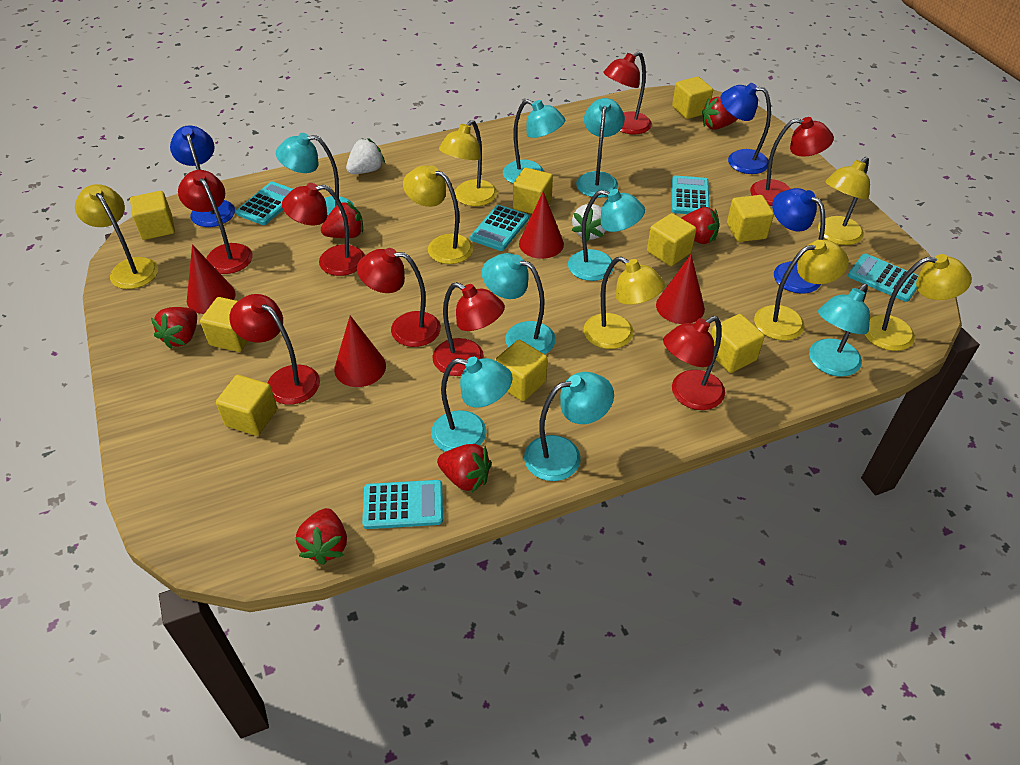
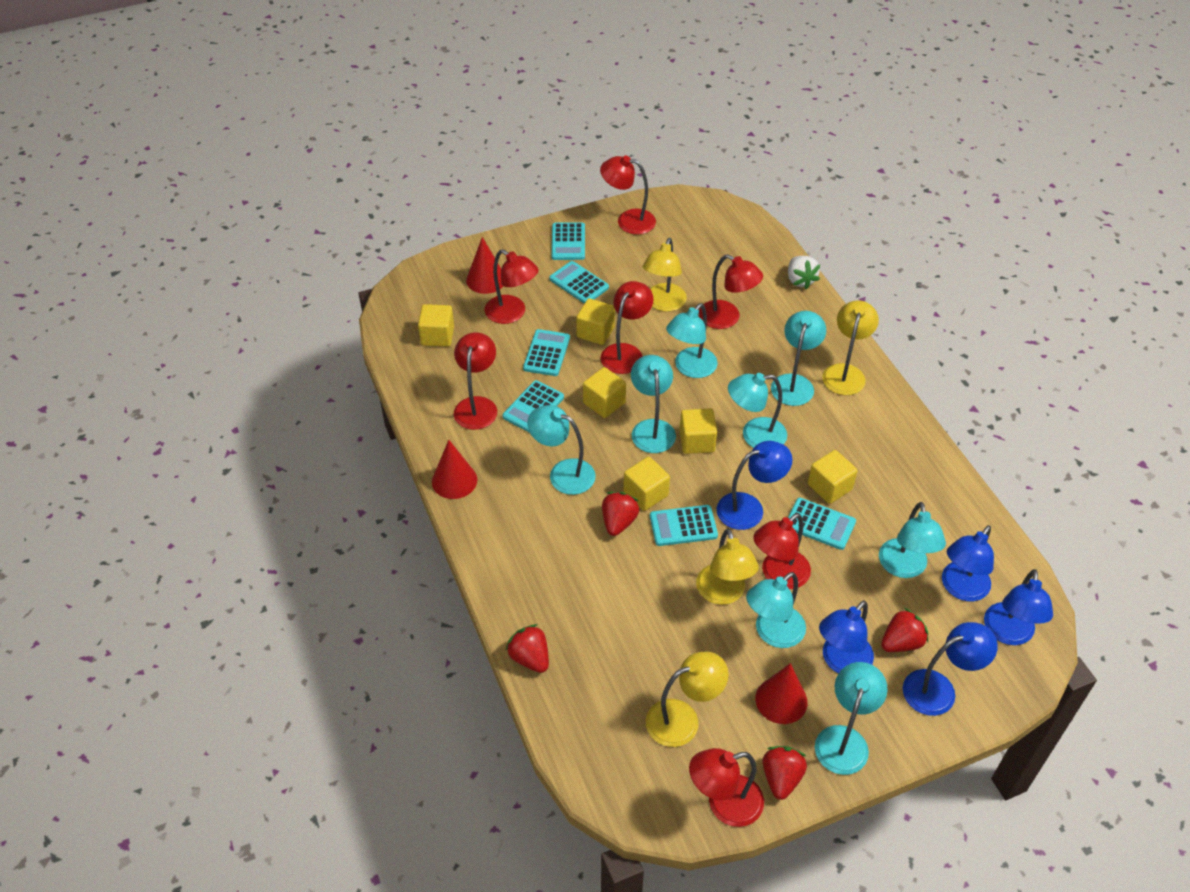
blue lamp: 3 -> 5
red cone: 4 -> 3
red lamp: 8 -> 7
red strawberry: 6 -> 4
turquoise calculator: 5 -> 6
white strawberry: 2 -> 1
yellow cube: 9 -> 6
yellow lamp: 7 -> 4

